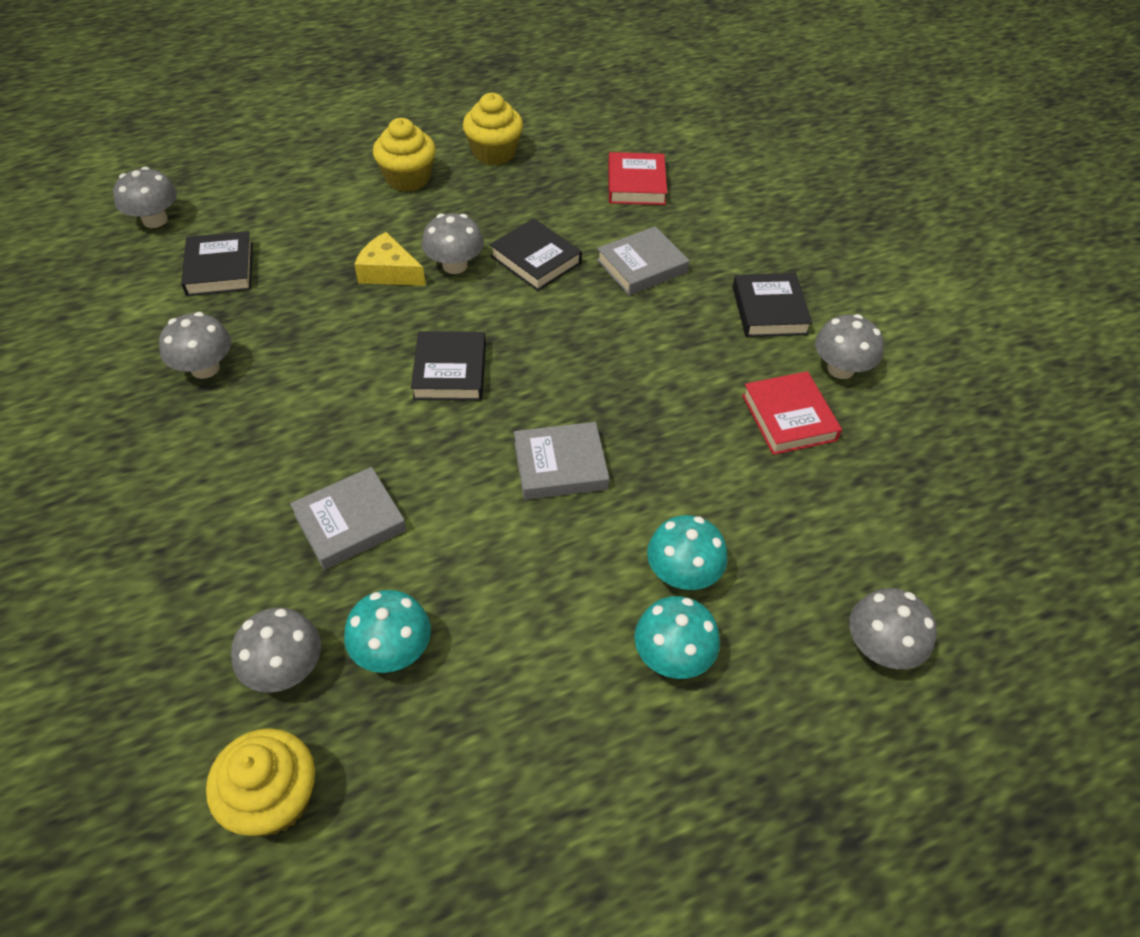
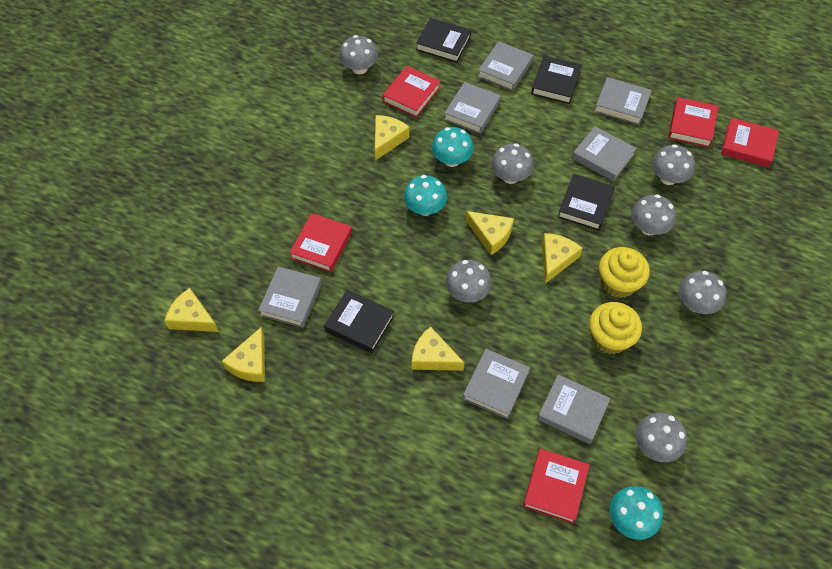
grey book: 3 -> 7
grey mushroom: 6 -> 7
red book: 2 -> 5
yellow cheese: 1 -> 6
yellow cupcake: 3 -> 2

